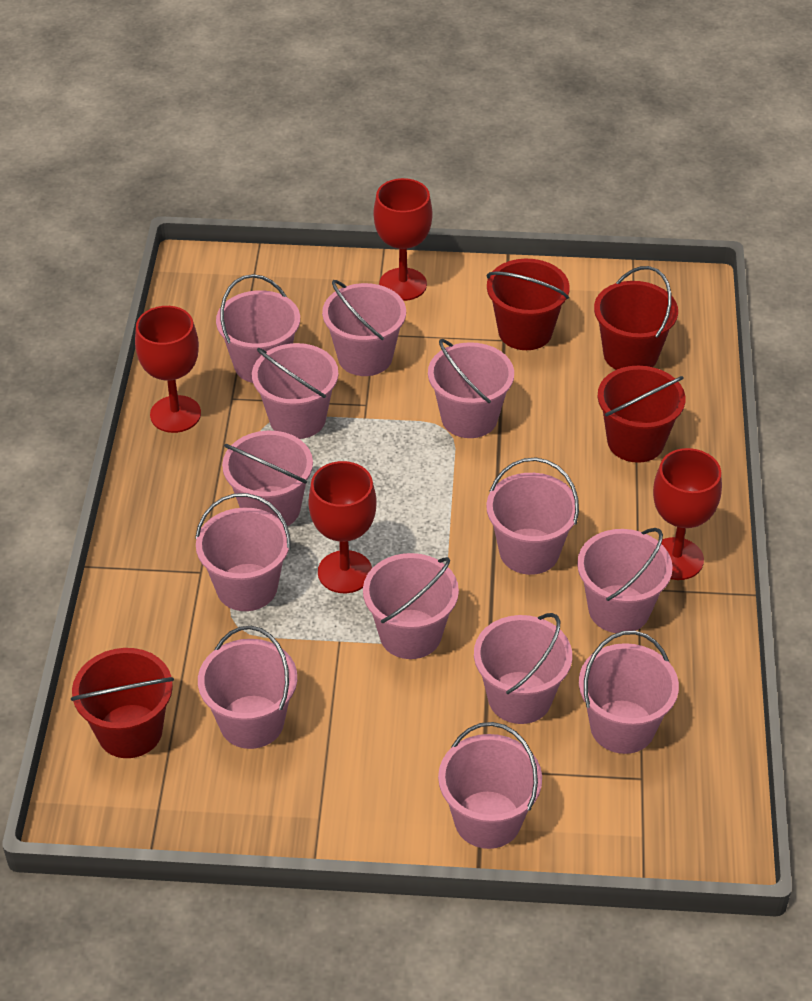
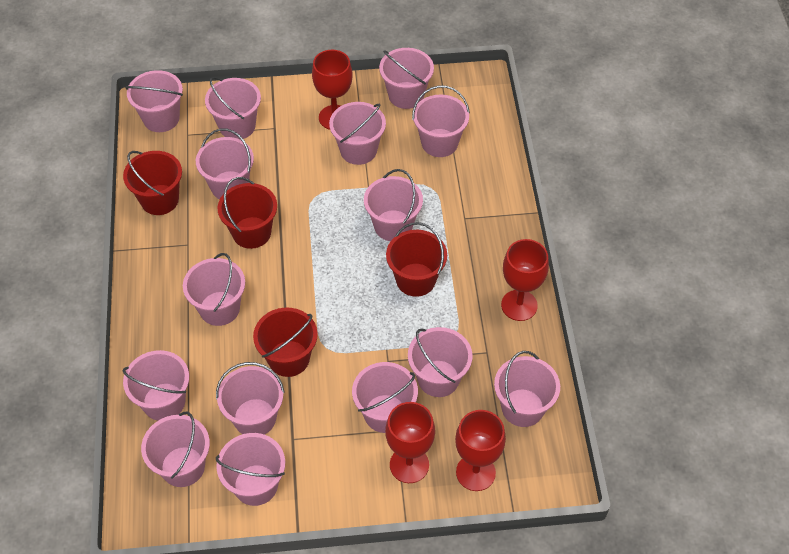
pink bucket: 13 -> 15

